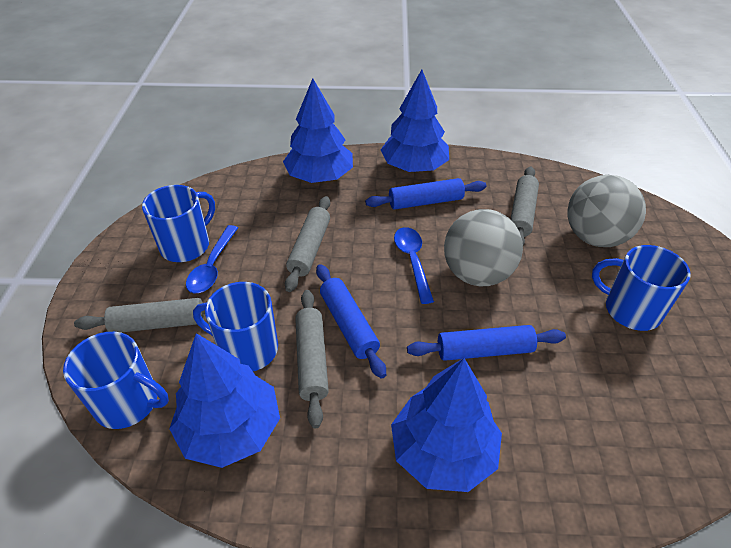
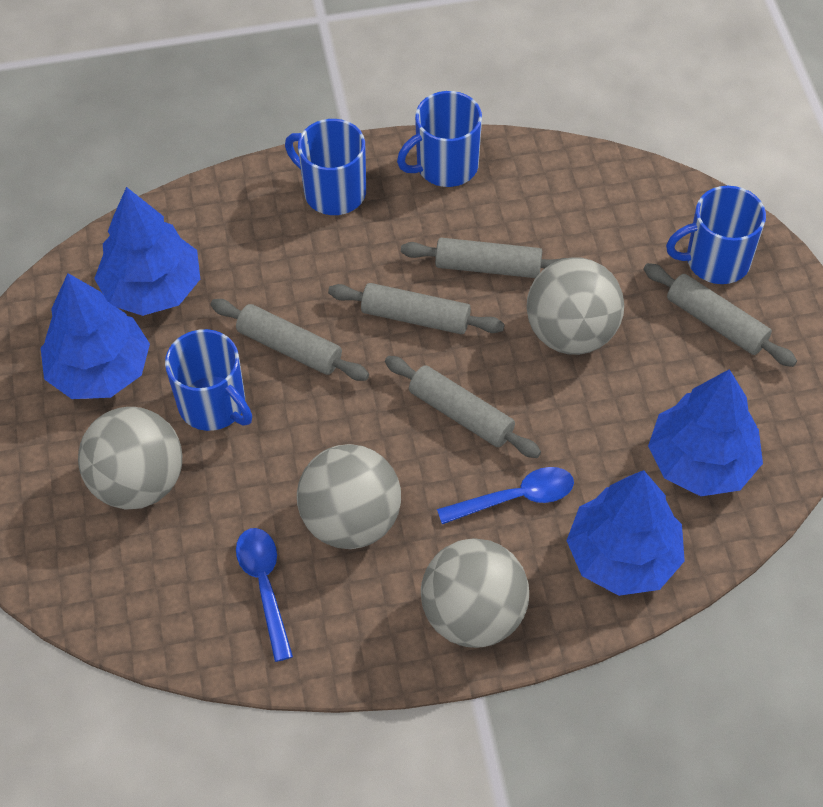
blue rolling pin: 3 -> 0
grey ball: 2 -> 4
grey rolling pin: 4 -> 5

